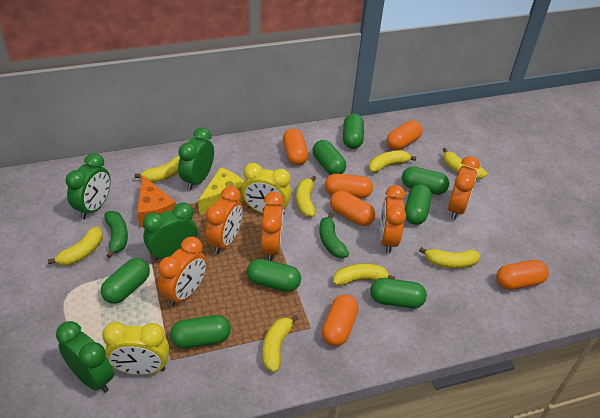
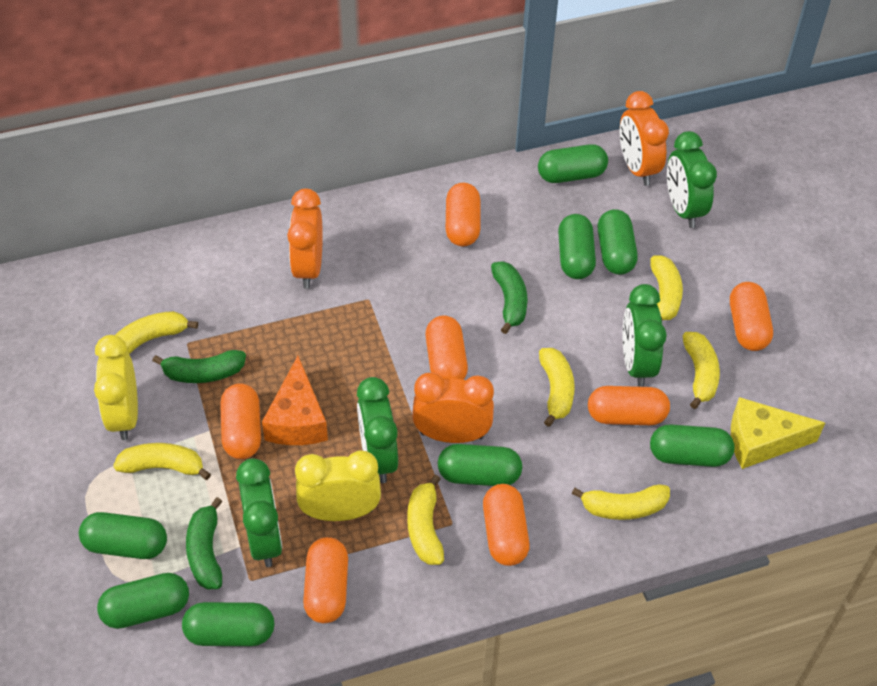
green banana: 2 -> 3
orange capsule: 6 -> 7
orange clock: 5 -> 3
yellow banana: 8 -> 7

